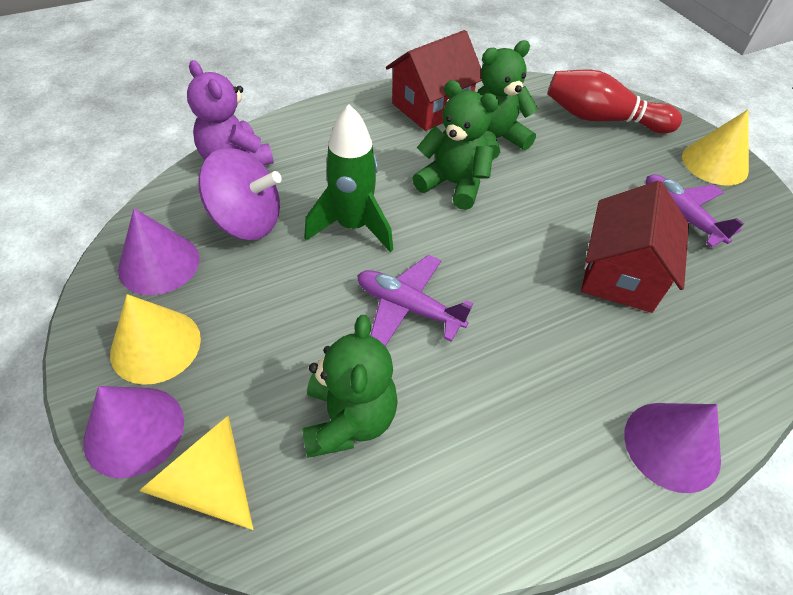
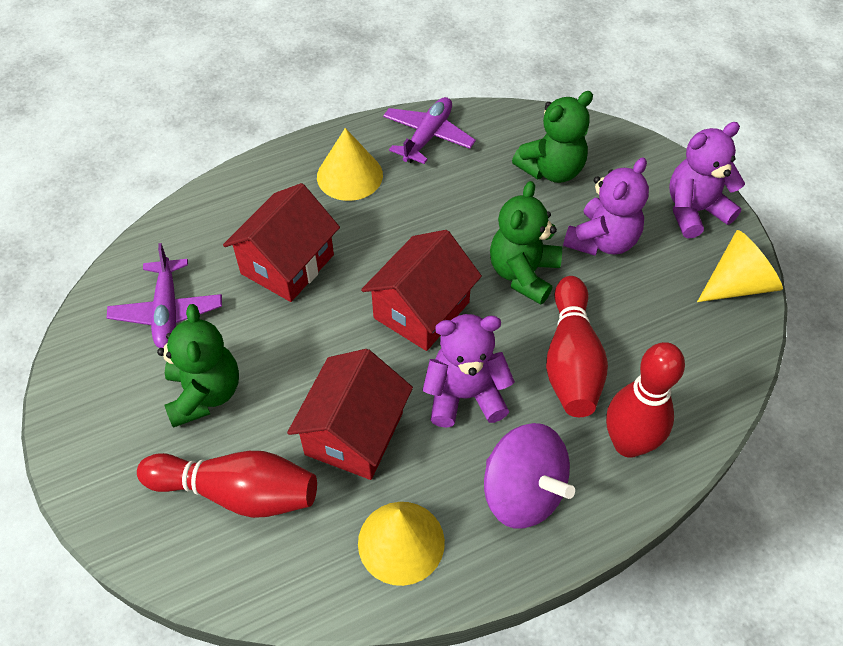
green rocket: 1 -> 0
purple cone: 3 -> 0
purple teddy bear: 1 -> 3
red bowling pin: 1 -> 3
red house: 2 -> 3

